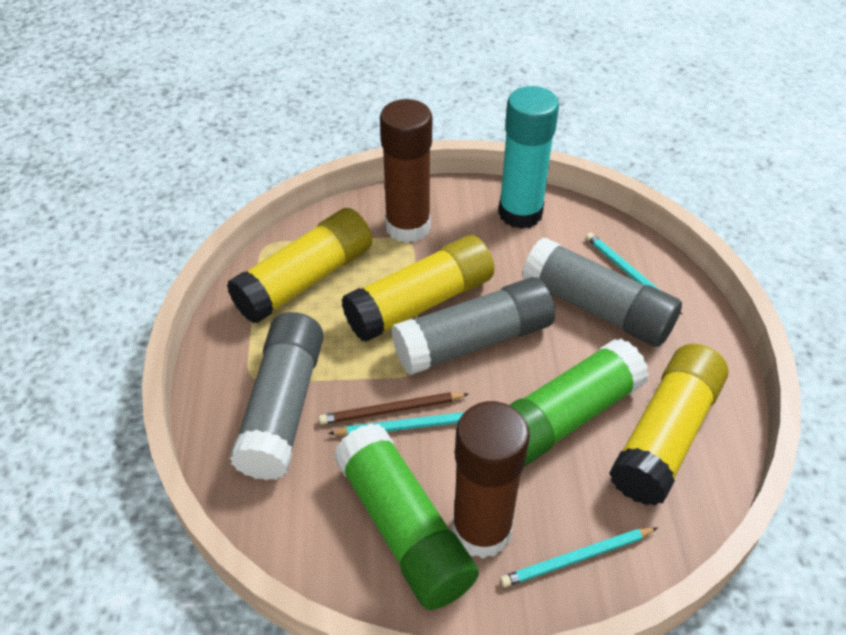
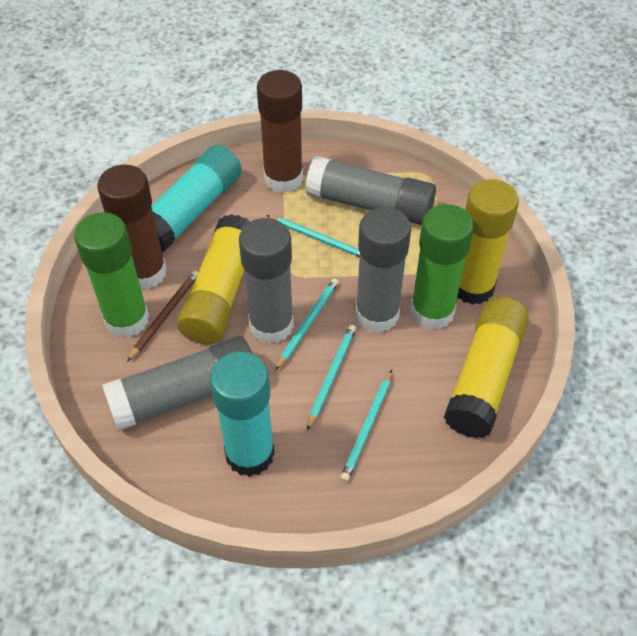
grey glue stick: 3 -> 4
turquoise glue stick: 1 -> 2
turquoise pencil: 3 -> 4

